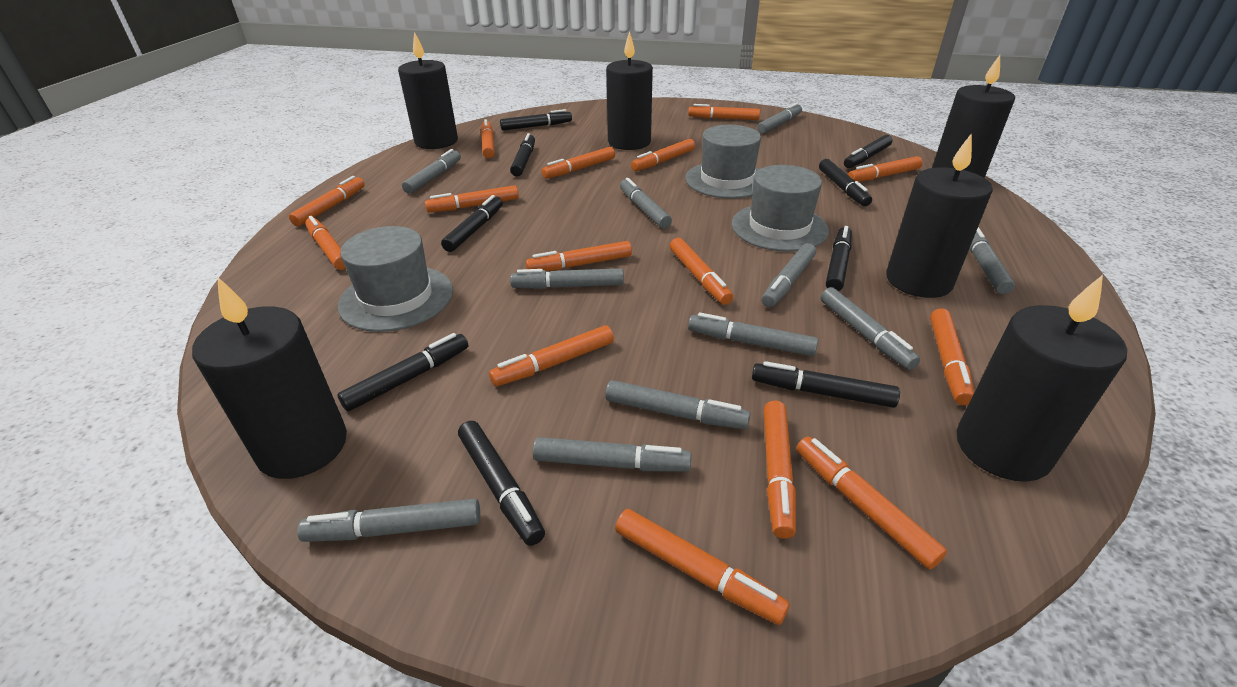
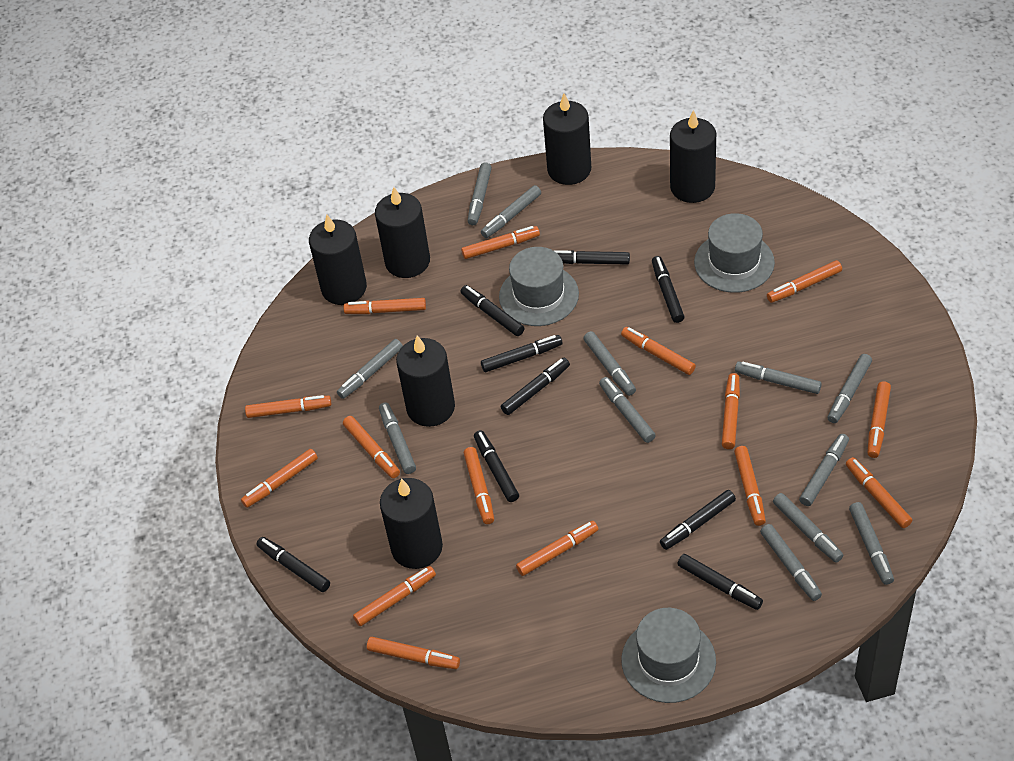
grey marker: 11 -> 12

